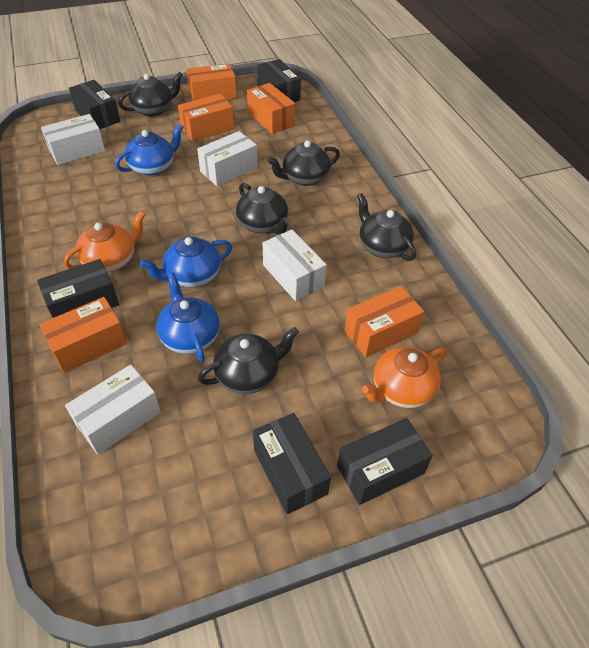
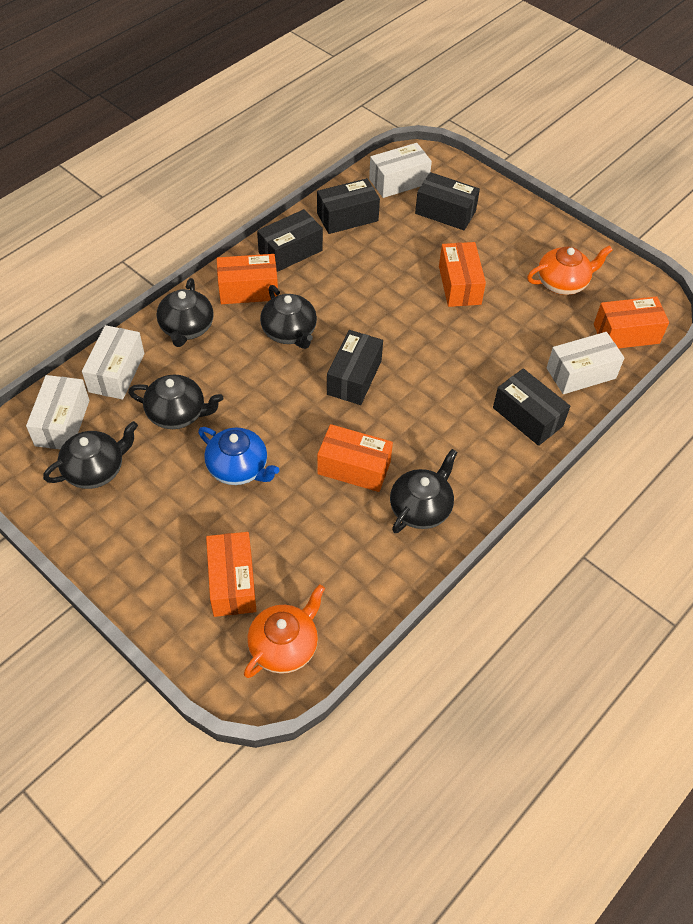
blue teapot: 3 -> 1

